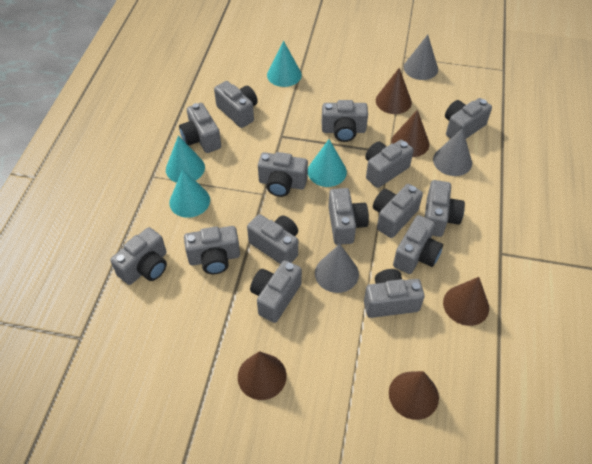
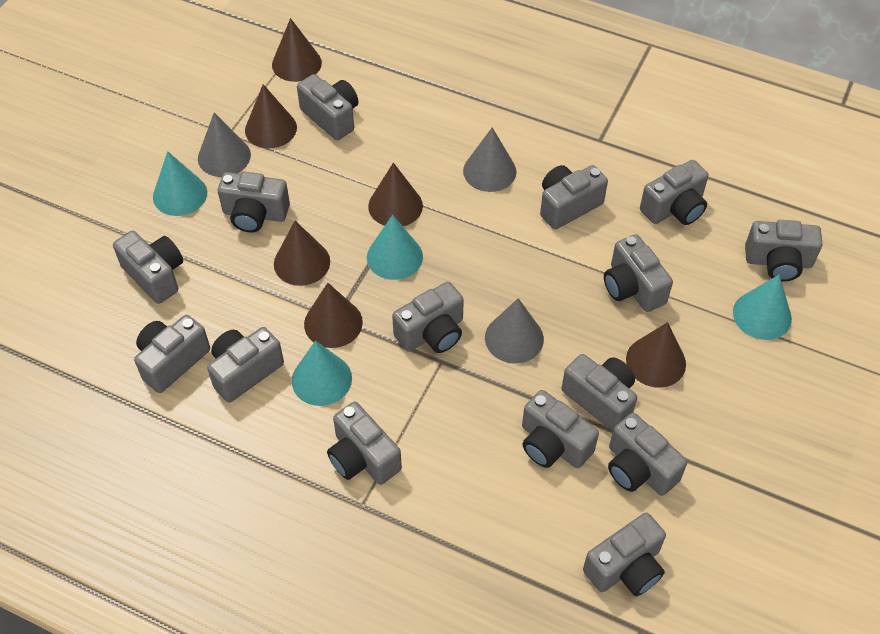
brown cone: 5 -> 6

